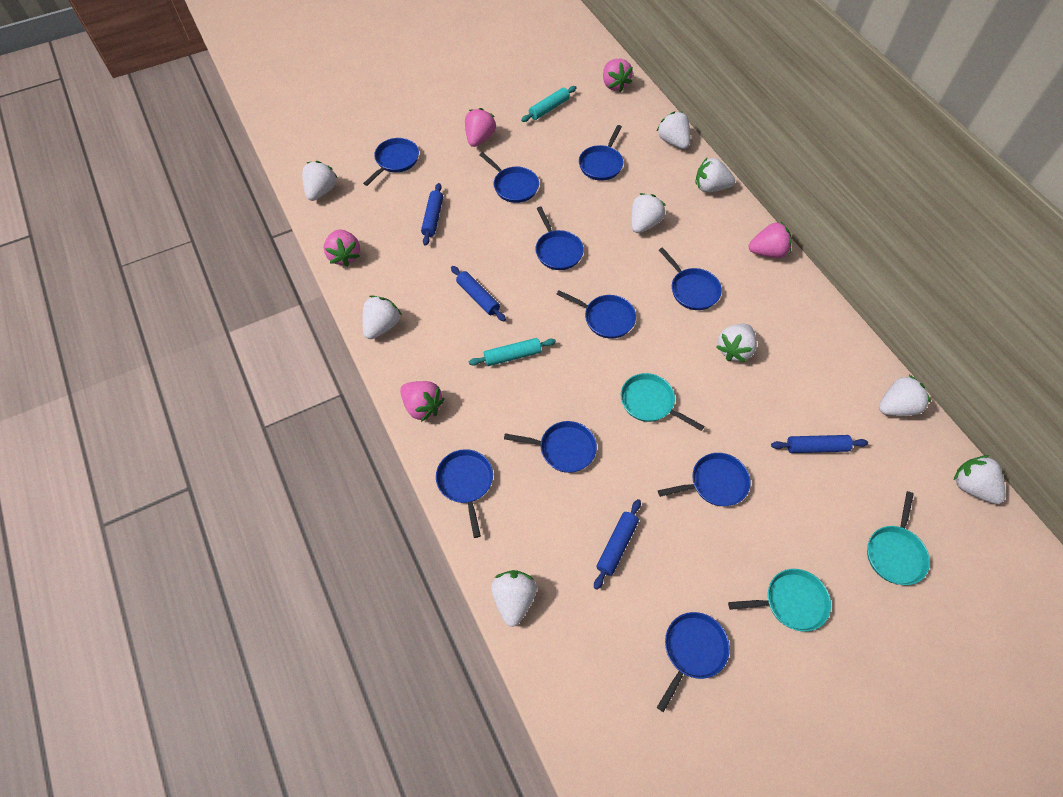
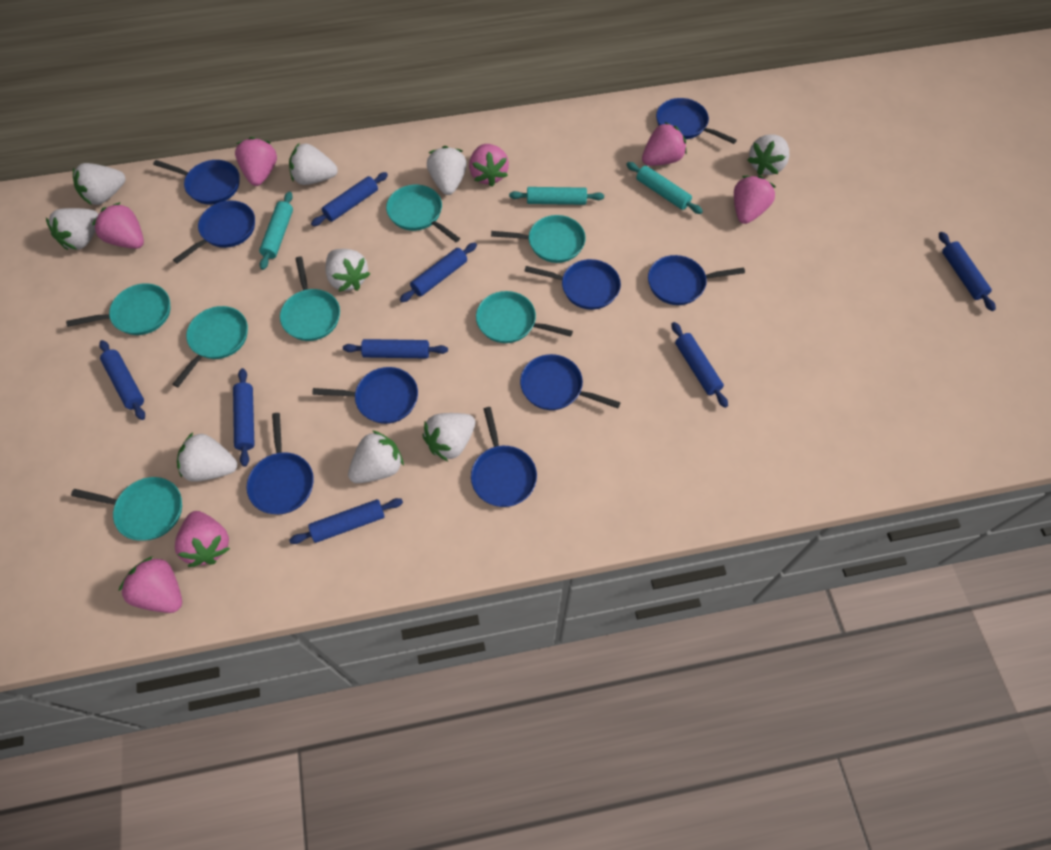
blue pan: 10 -> 9
blue rolling pin: 4 -> 8
pink strawberry: 5 -> 7
turquoise pan: 3 -> 7
turquoise rolling pin: 2 -> 3

